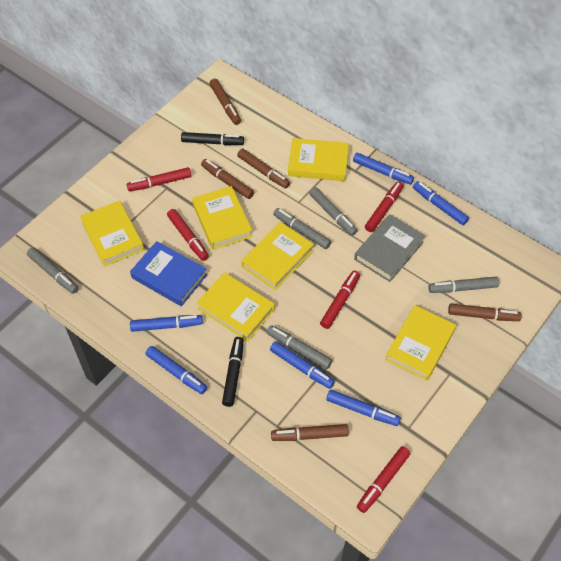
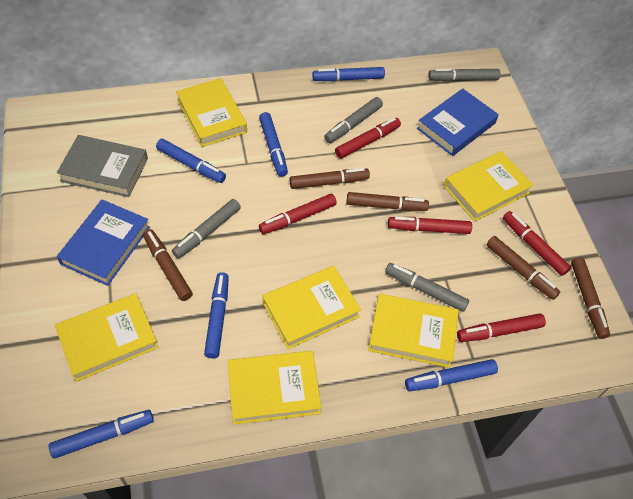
black marker: 2 -> 0
blue book: 1 -> 2
grey marker: 5 -> 4

